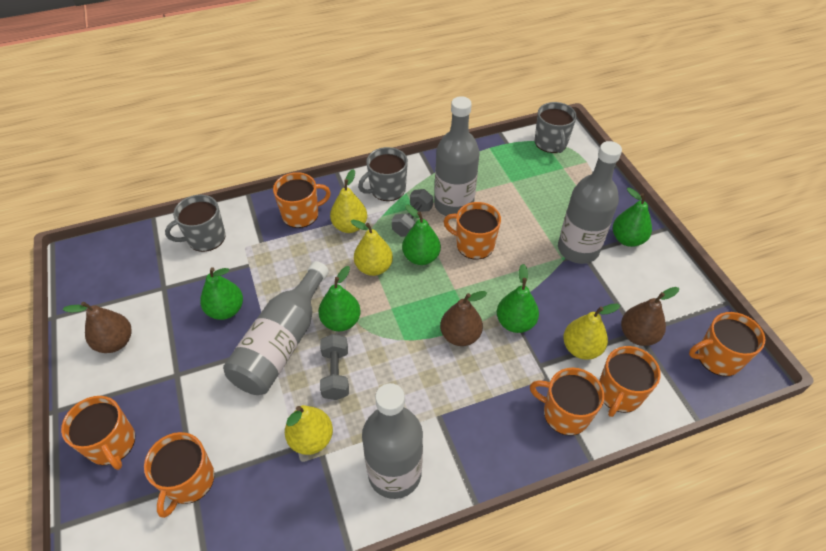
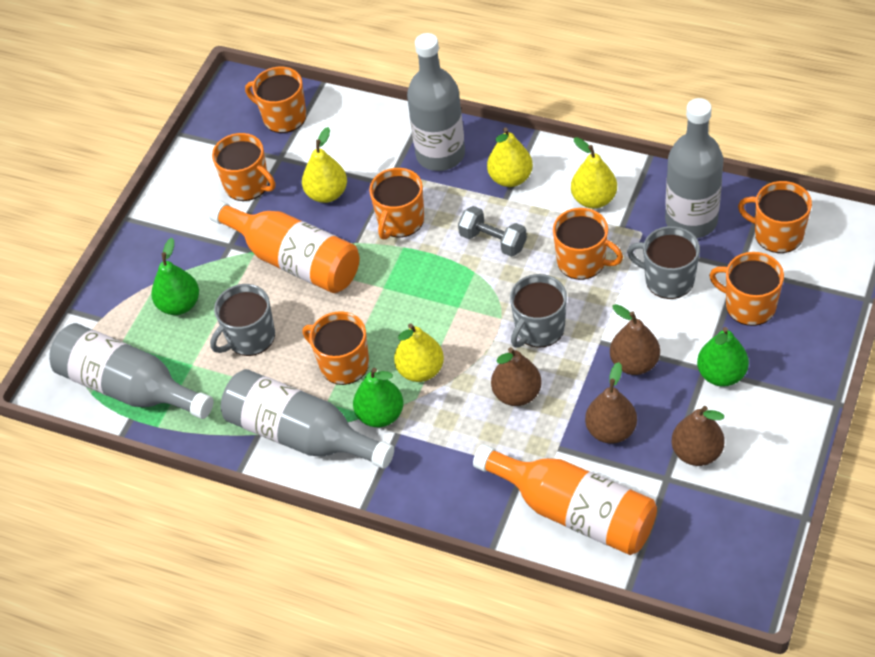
brown pear: 3 -> 4
green pear: 5 -> 3
grey dumbbell: 2 -> 1
orange bottle: 0 -> 2

